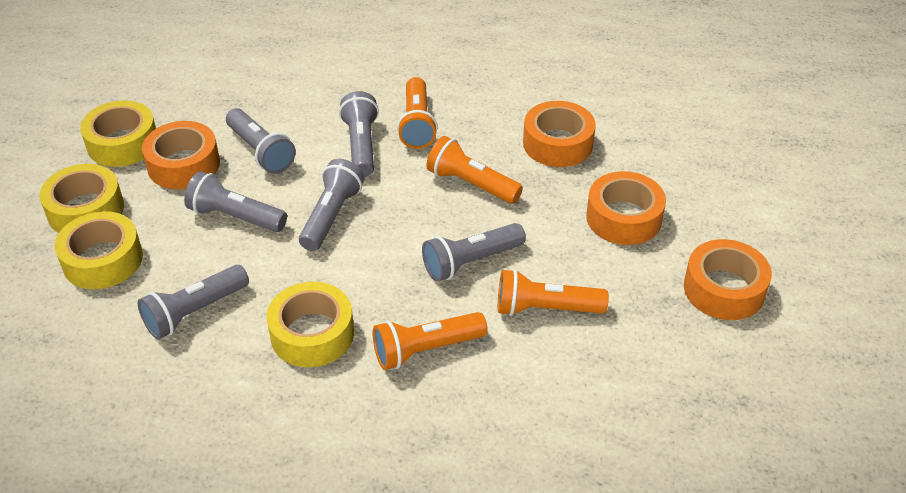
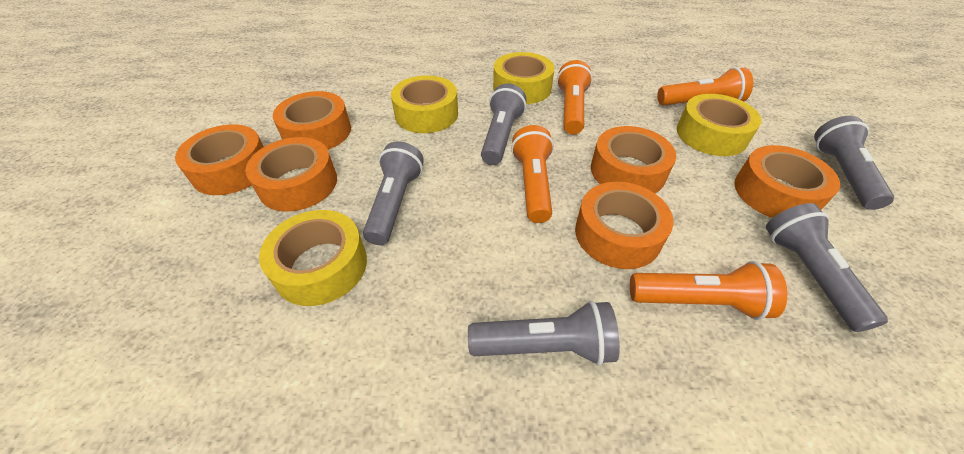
grey flashlight: 6 -> 5
orange tape: 4 -> 6

